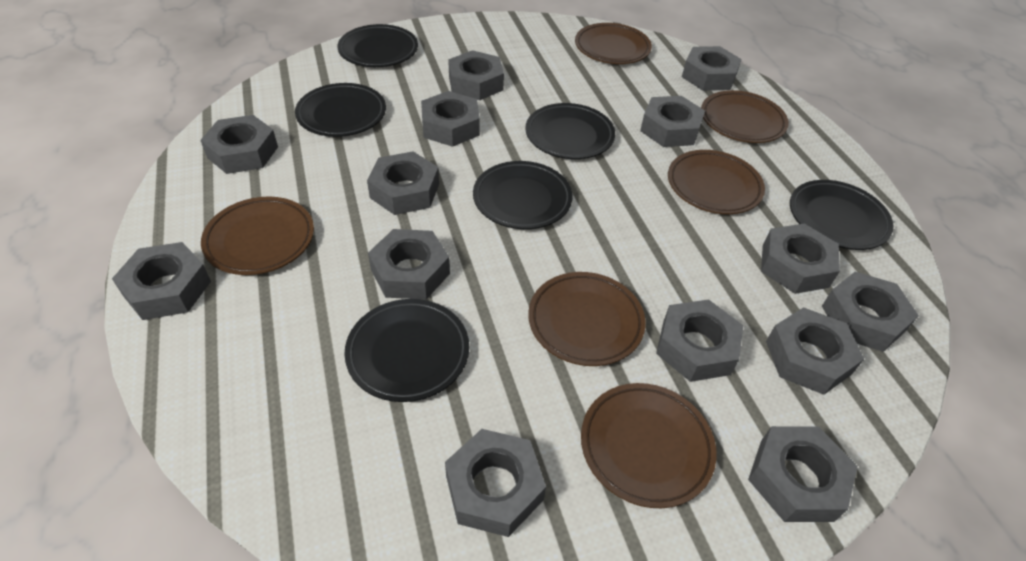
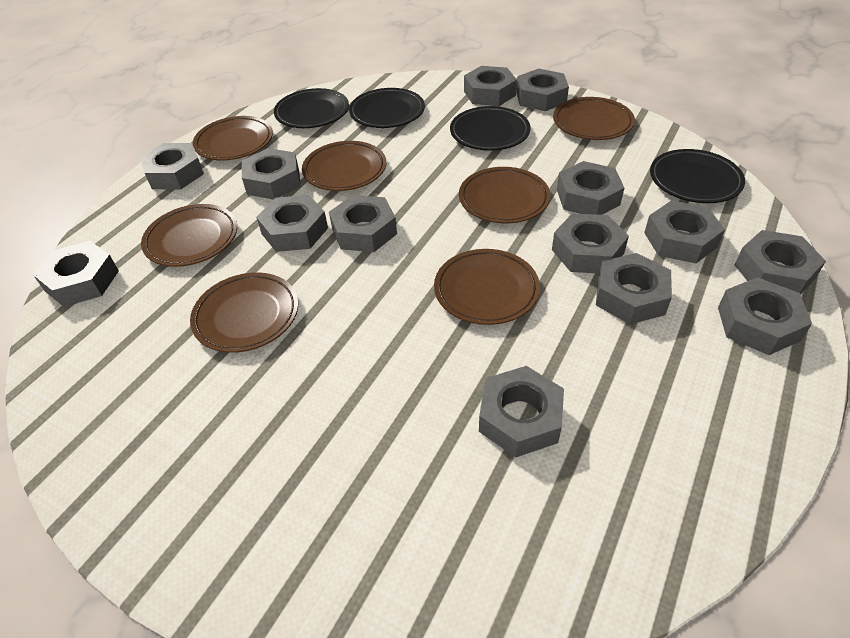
black plate: 6 -> 4
brown plate: 6 -> 7

